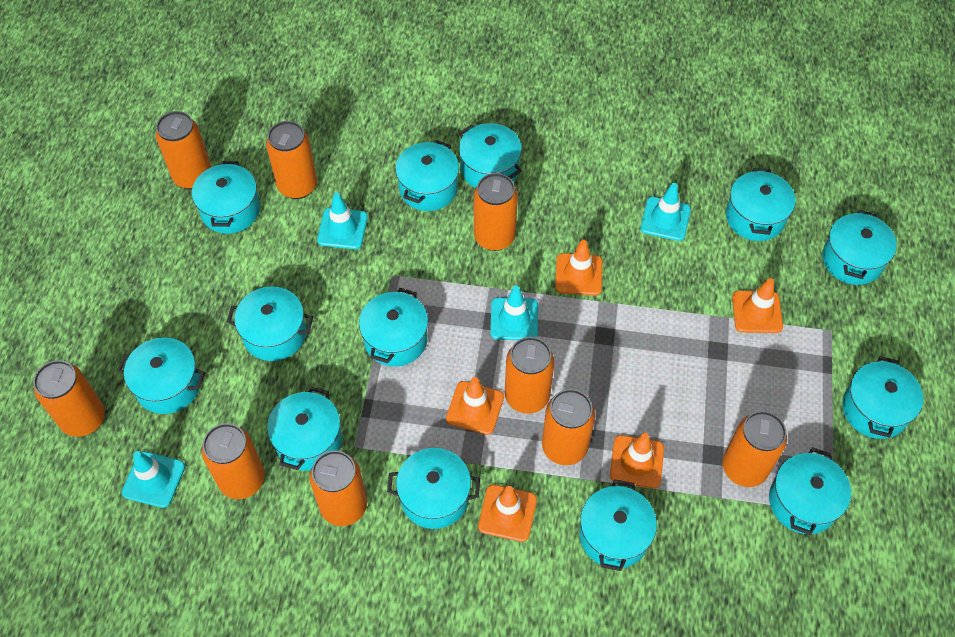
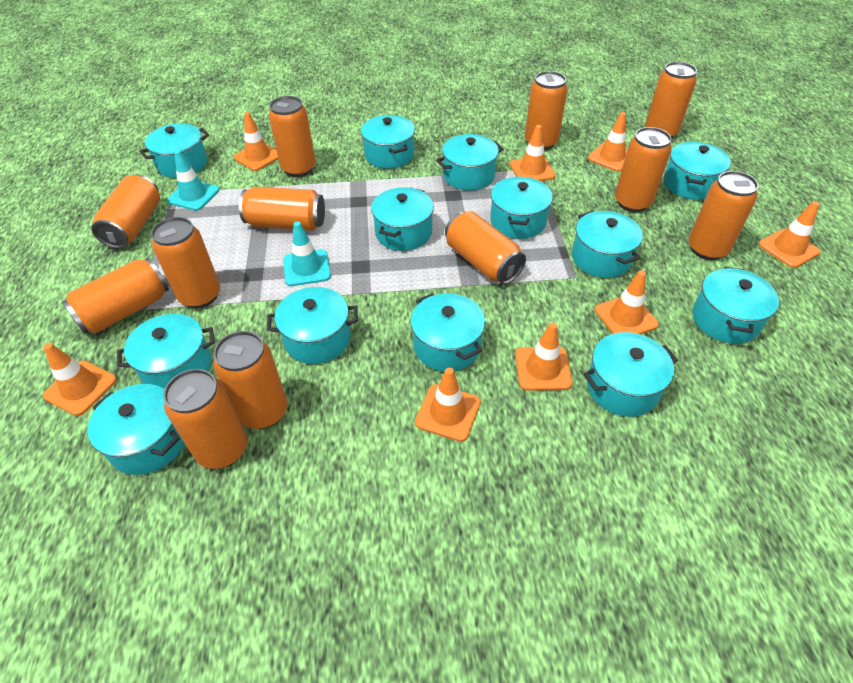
orange can: 9 -> 12
orange traffic cone: 5 -> 8
turquoise traffic cone: 4 -> 2

